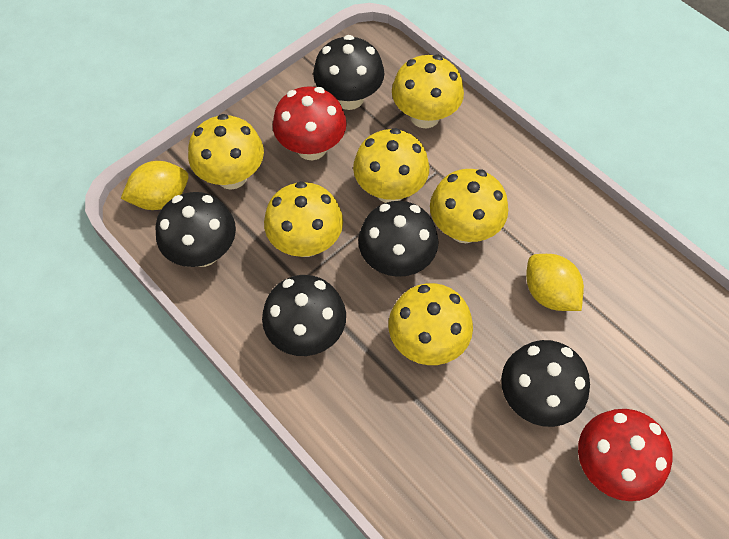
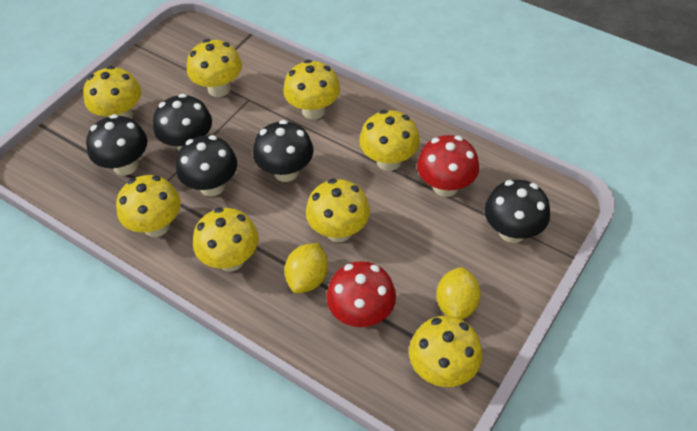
yellow mushroom: 6 -> 8

